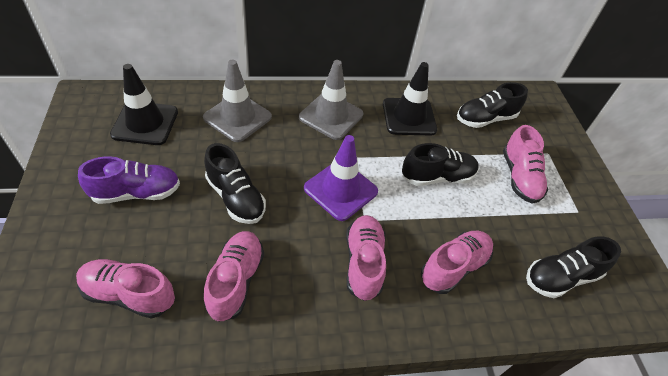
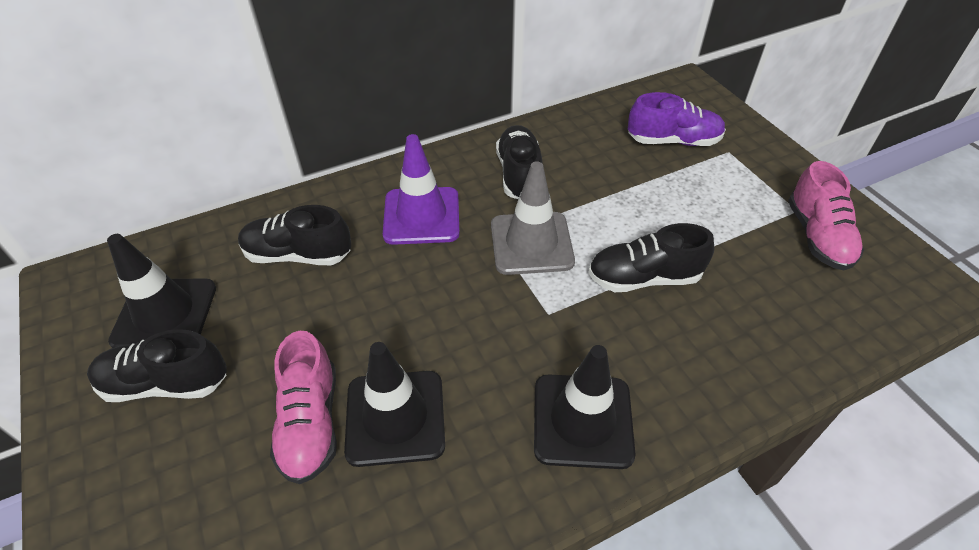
black traffic cone: 2 -> 3
grey traffic cone: 2 -> 1
pink shoe: 5 -> 2

